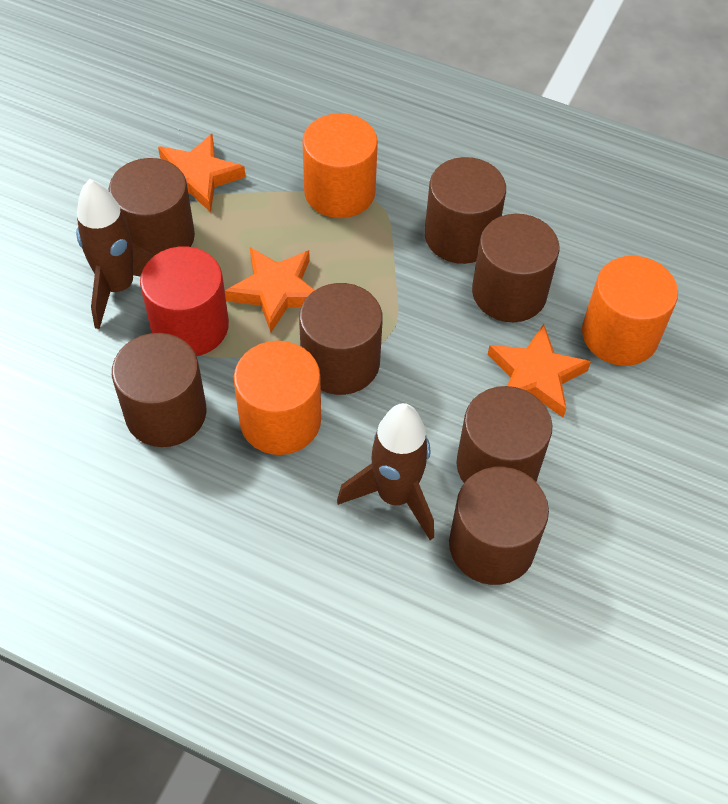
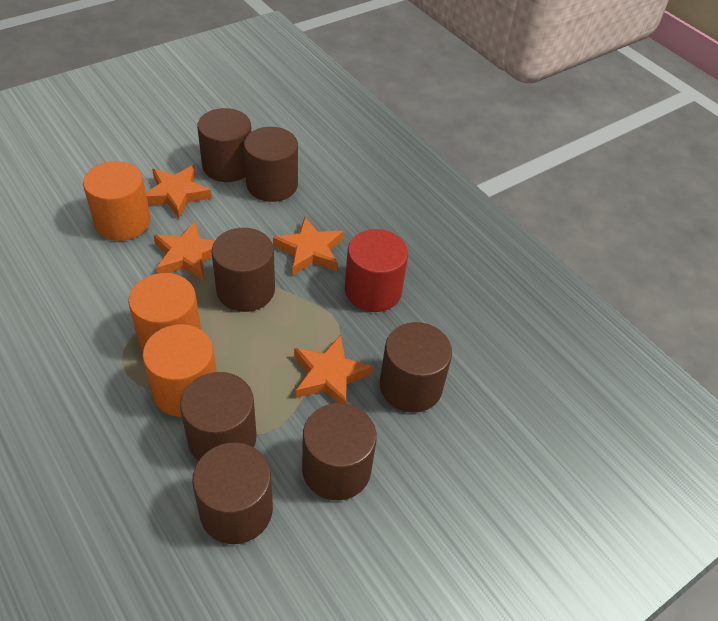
brown rocket: 2 -> 0
orange star: 3 -> 4

